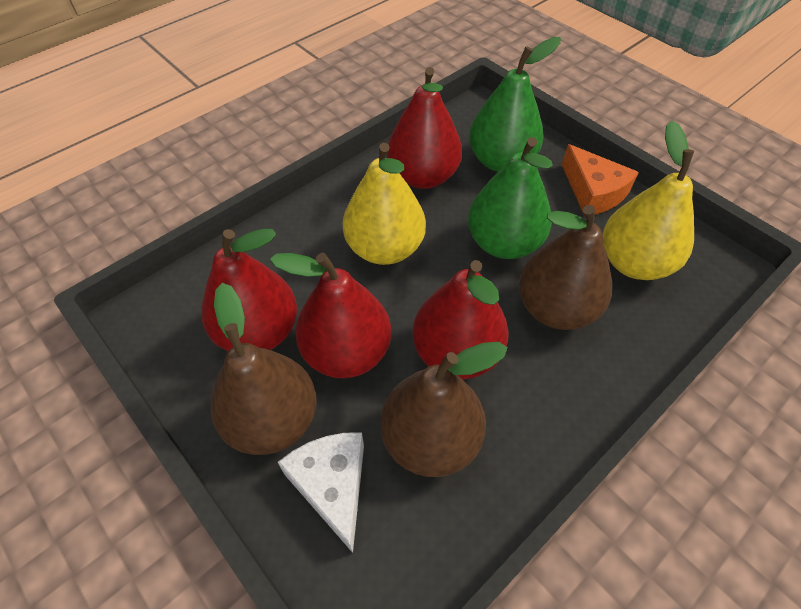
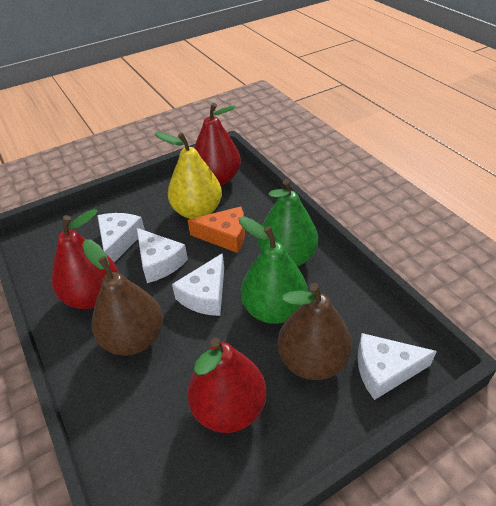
brown pear: 3 -> 2
red pear: 4 -> 3
white cheese: 1 -> 4
yellow pear: 2 -> 1

